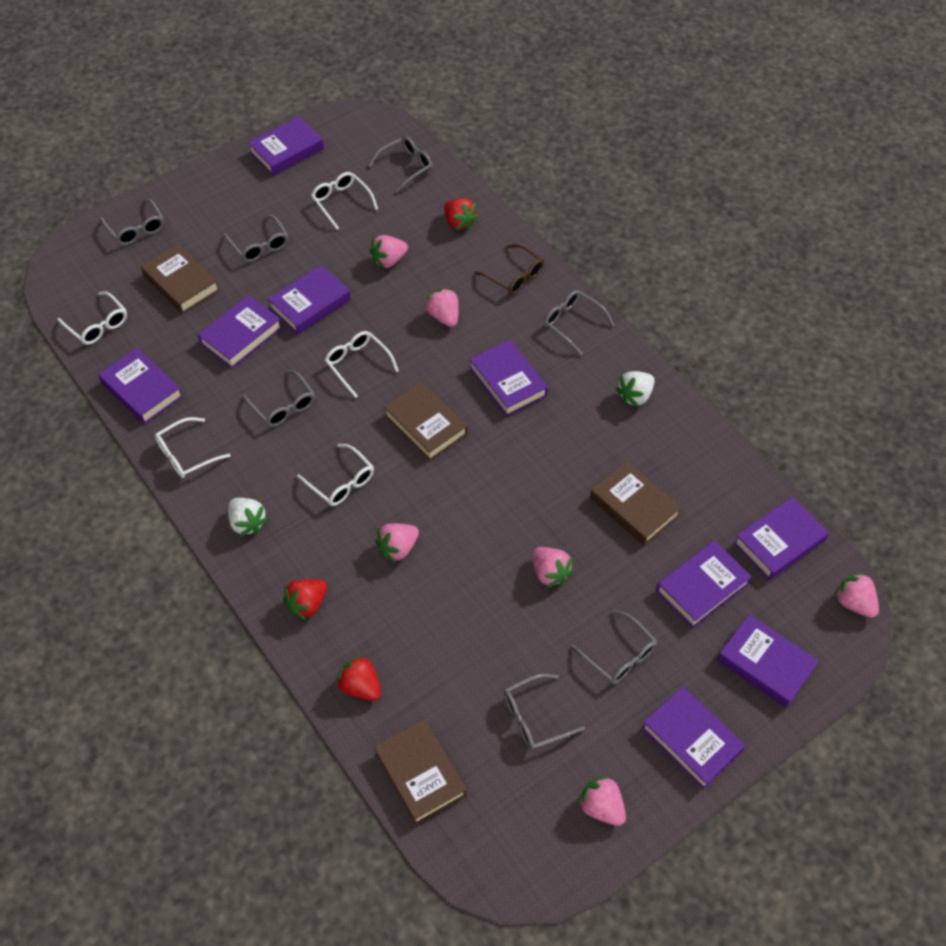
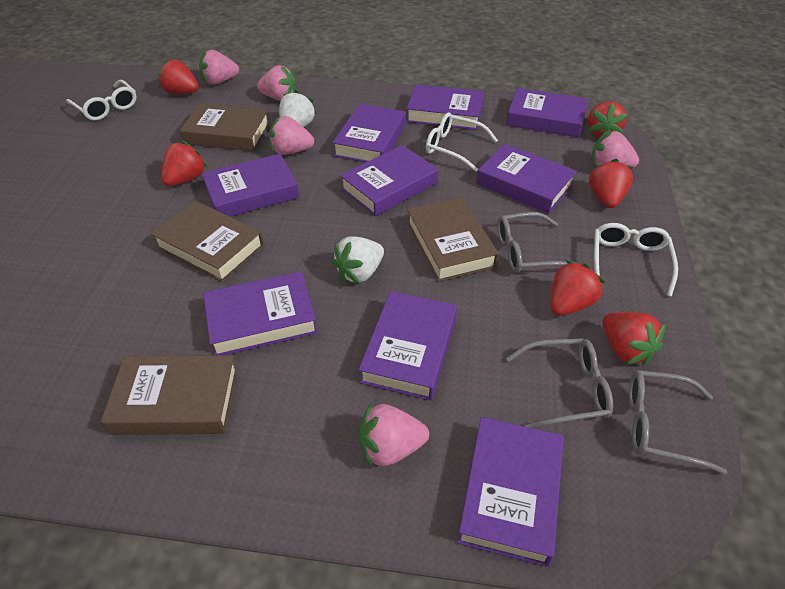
brown glasses: 1 -> 0
grey glasses: 7 -> 3
pink strawberry: 6 -> 5
red strawberry: 3 -> 6
white glasses: 5 -> 3

